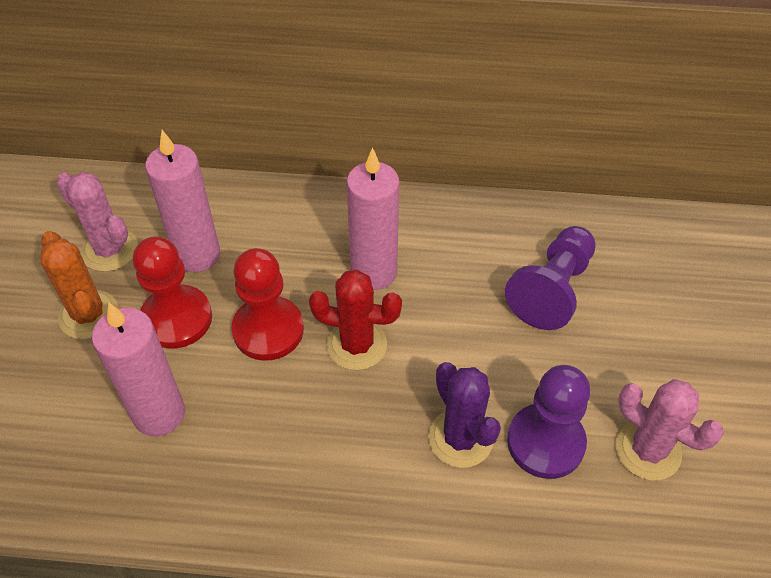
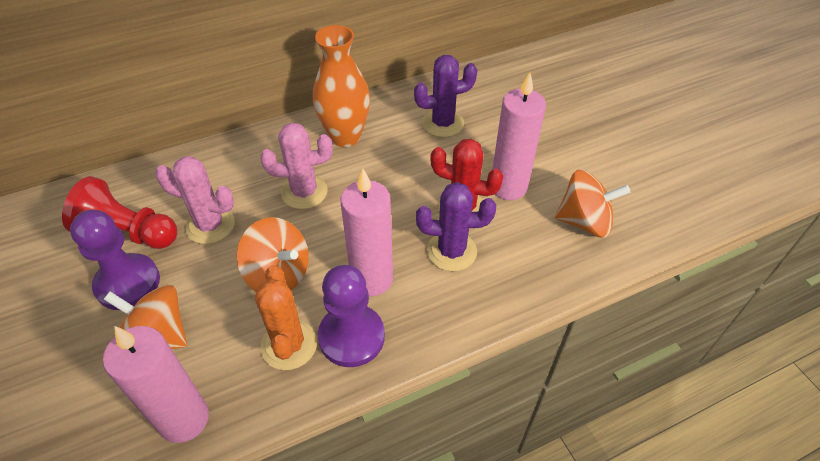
orange spinning top: 0 -> 3
orange vase: 0 -> 1
purple cactus: 1 -> 2
red pawn: 2 -> 1

